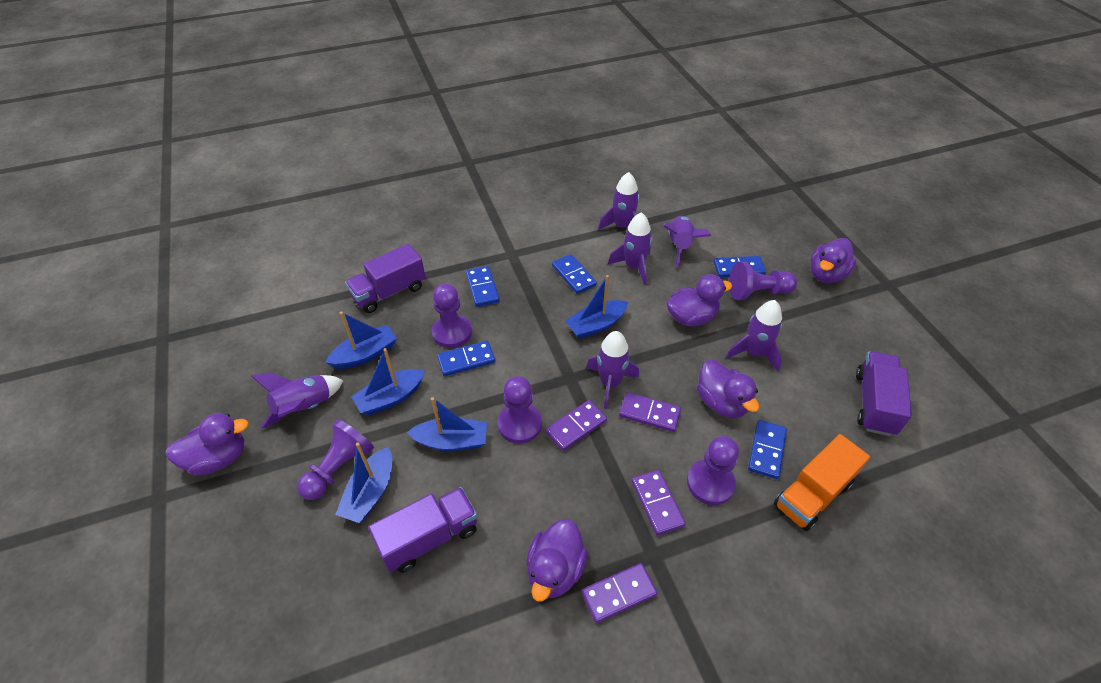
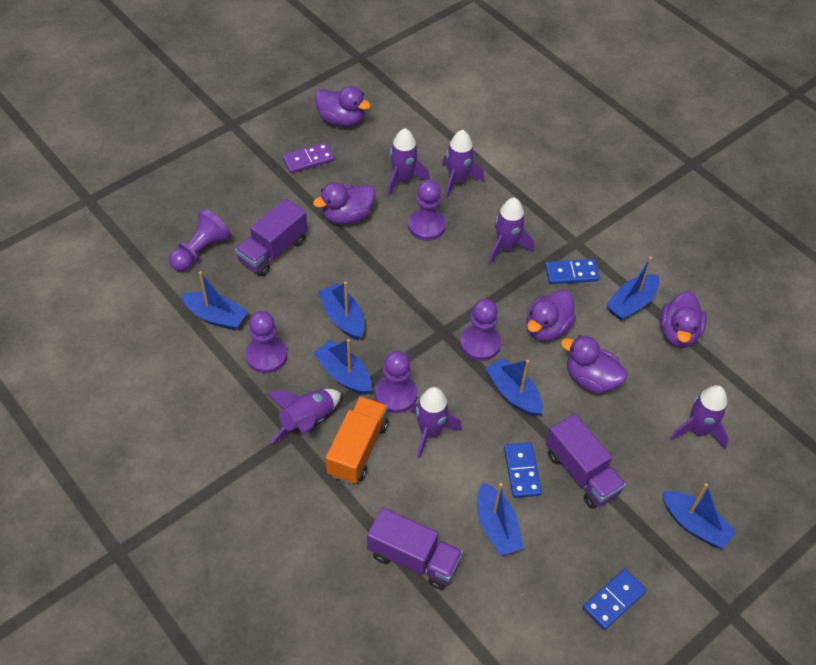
blue boat: 5 -> 7
blue domino: 5 -> 3
purple domino: 4 -> 1

